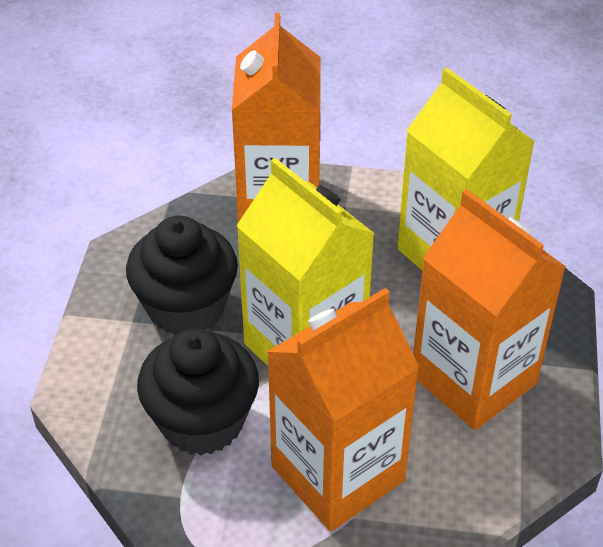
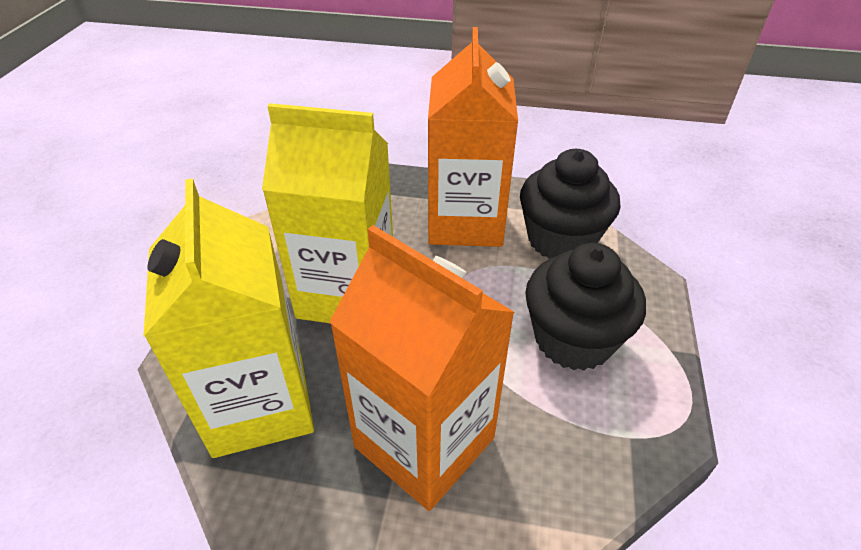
orange carton: 3 -> 2

